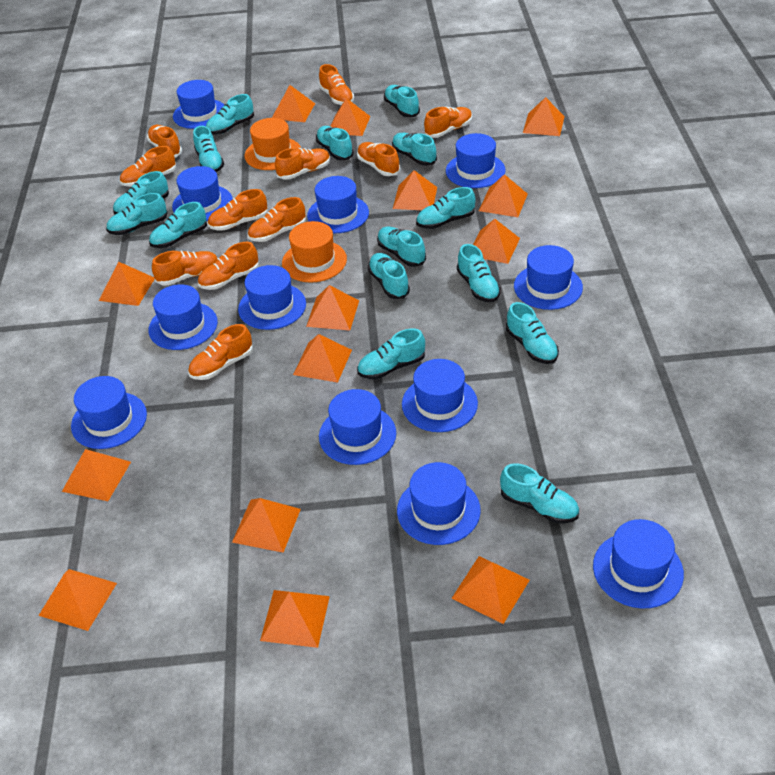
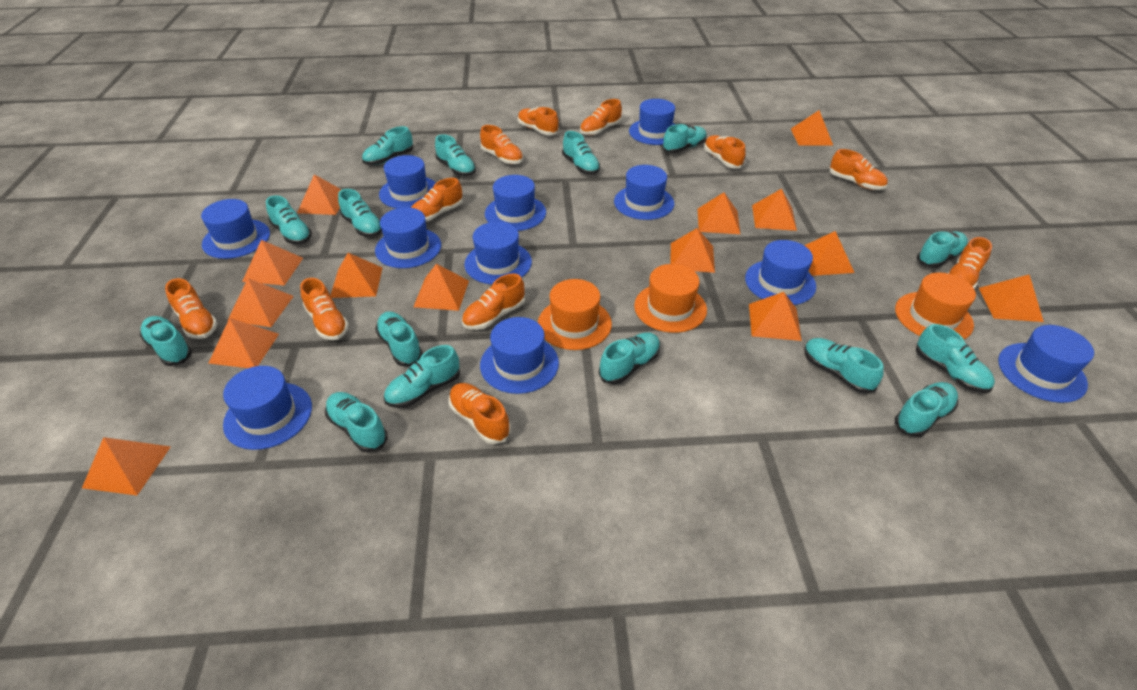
blue hat: 12 -> 11
orange hat: 2 -> 3

